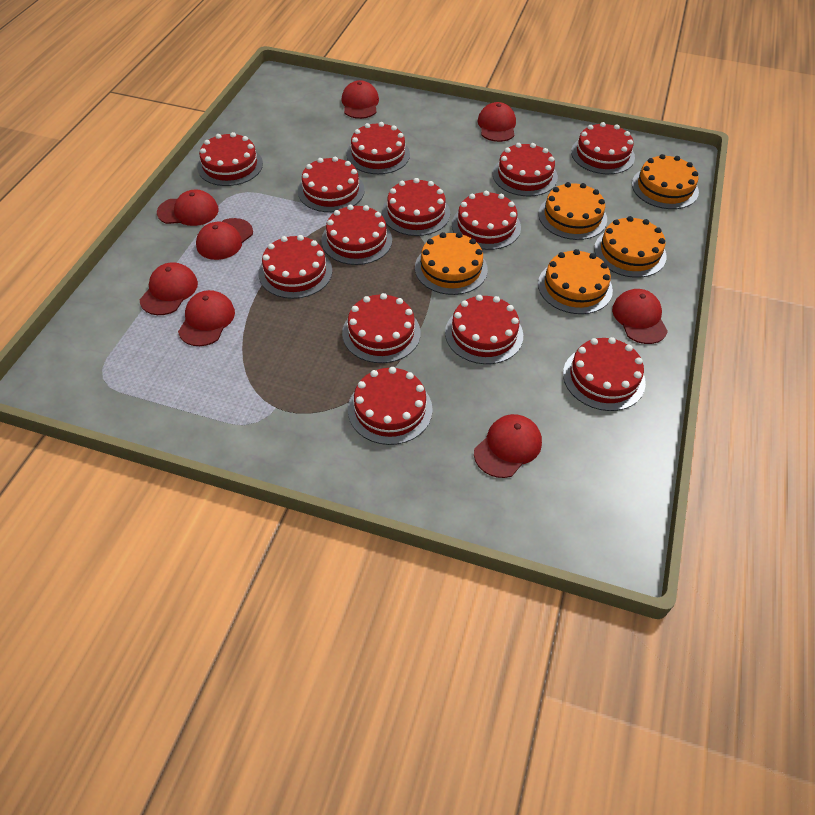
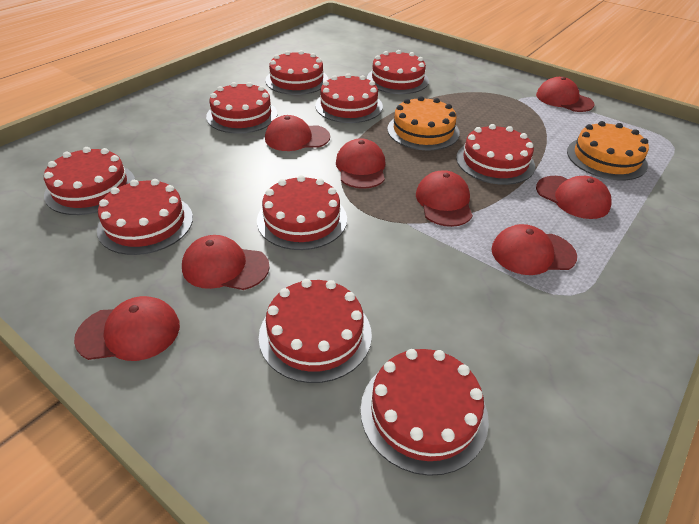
orange cake: 5 -> 2
red cake: 13 -> 10

